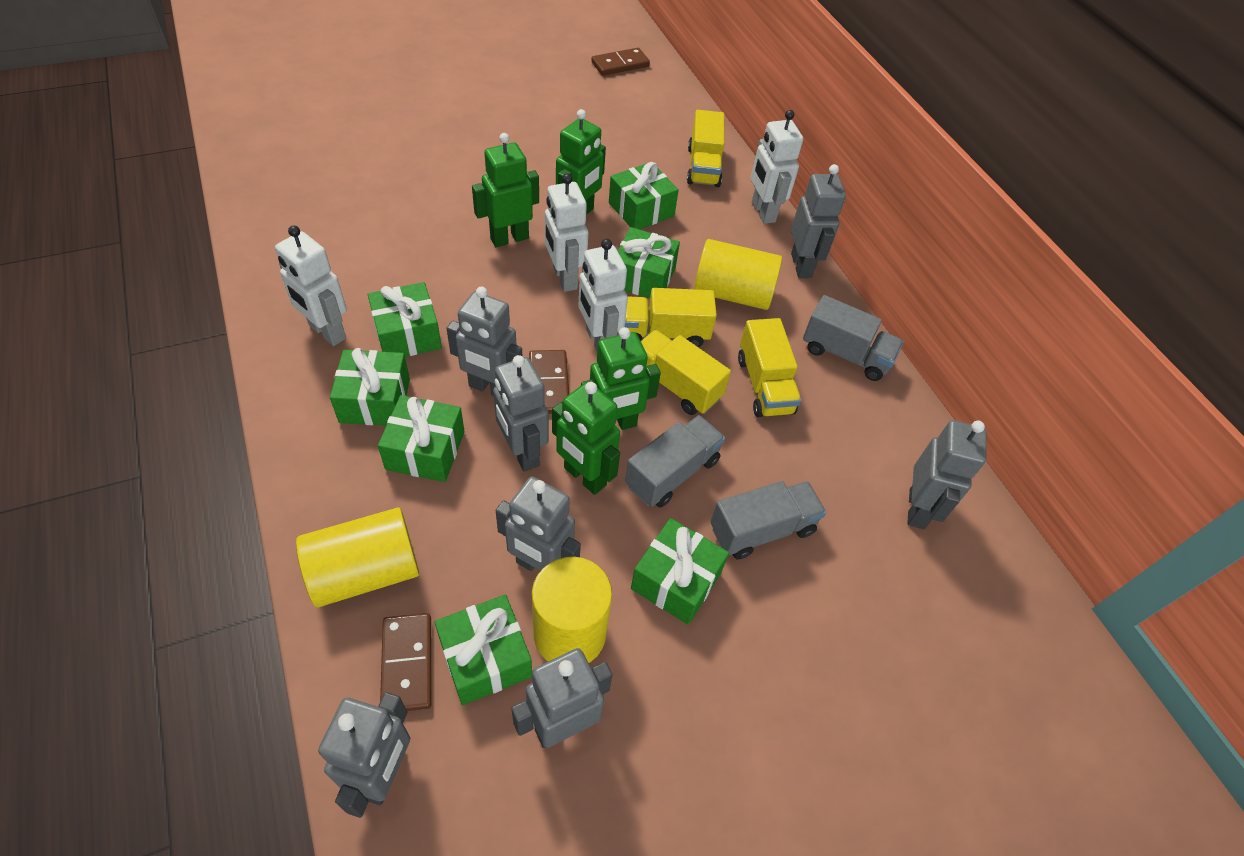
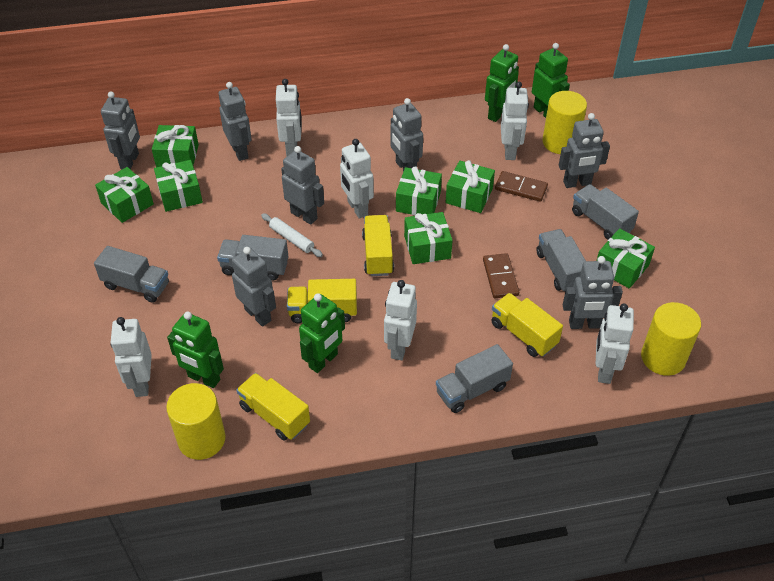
brown domino: 3 -> 2
grey truck: 3 -> 5
white robot: 4 -> 6
white rolling pin: 0 -> 1

